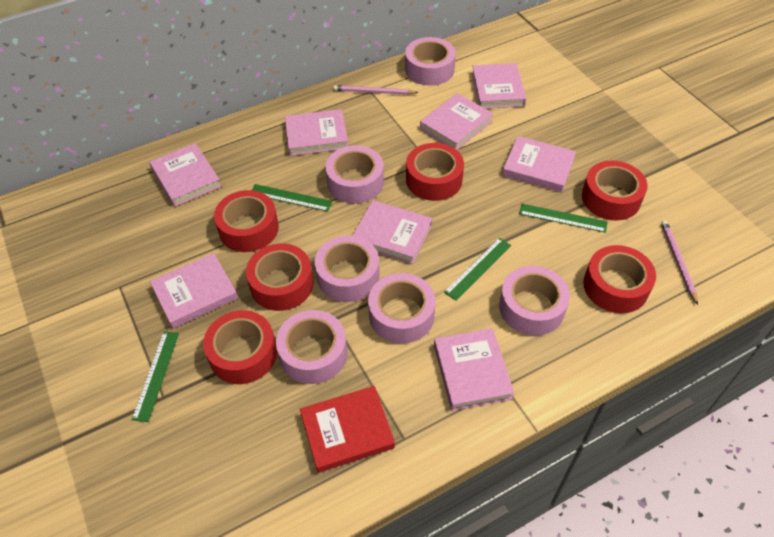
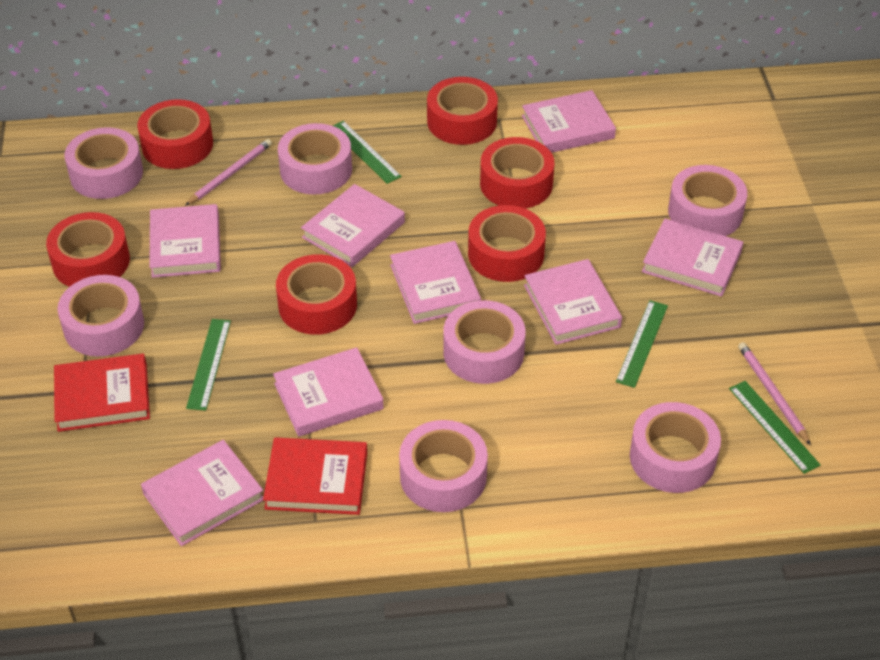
pink tape: 6 -> 7
red book: 1 -> 2

